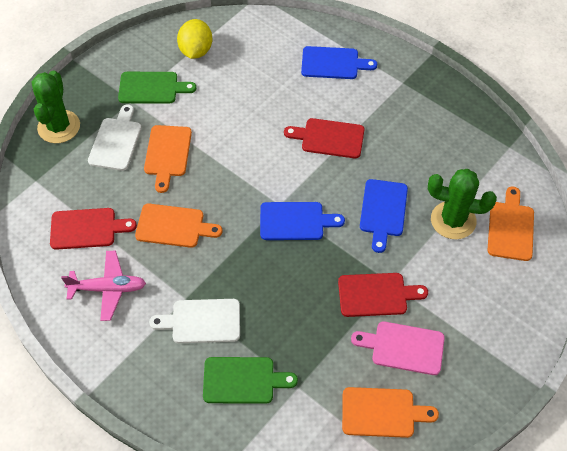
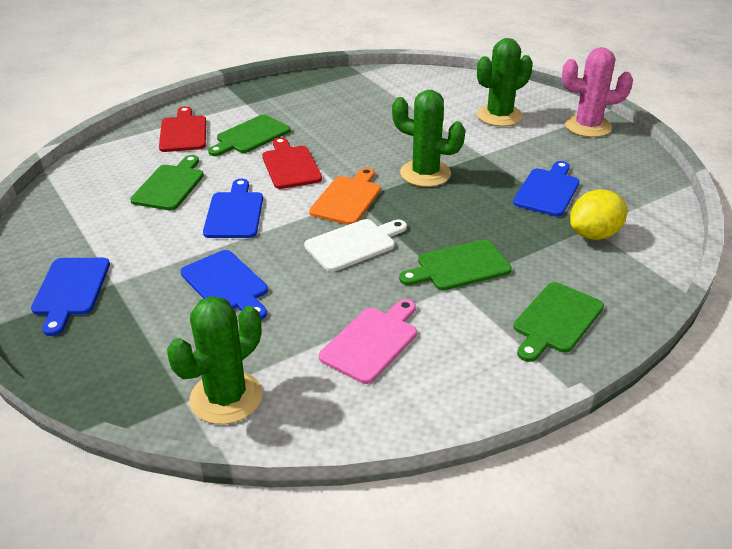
blue cutting board: 3 -> 4
green cactus: 2 -> 3
green cutting board: 2 -> 4
orange cutting board: 4 -> 1
pink cactus: 0 -> 1
pink plane: 1 -> 0
red cutting board: 3 -> 2
white cutting board: 2 -> 1

